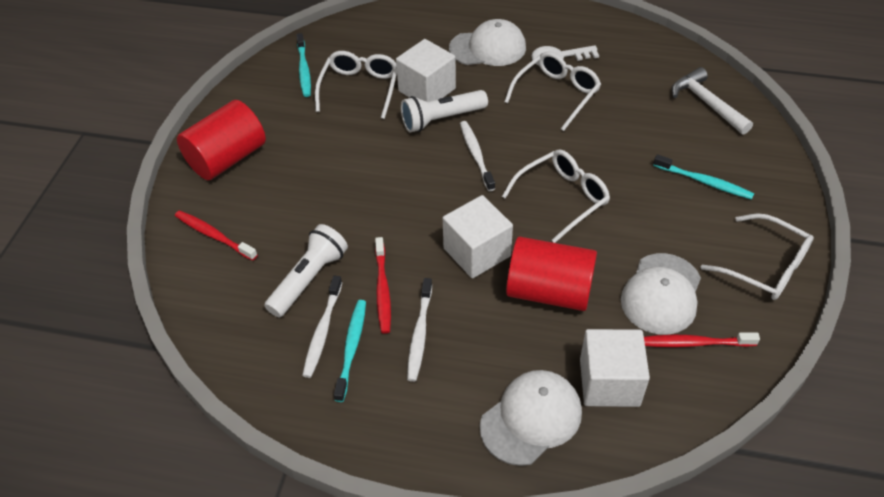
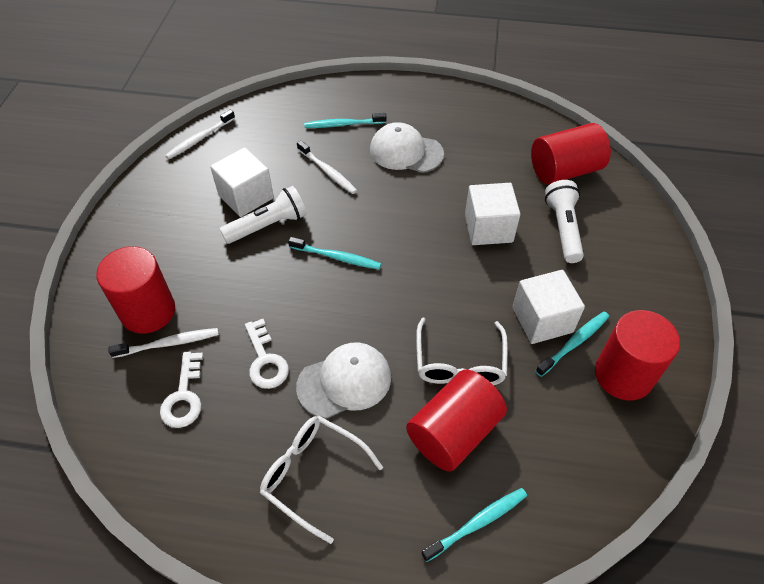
red cylinder: 2 -> 4
red toothbrush: 3 -> 0
turquoise toothbrush: 3 -> 4
white cap: 3 -> 2
white glasses: 4 -> 2
white hammer: 1 -> 0
white key: 1 -> 2

